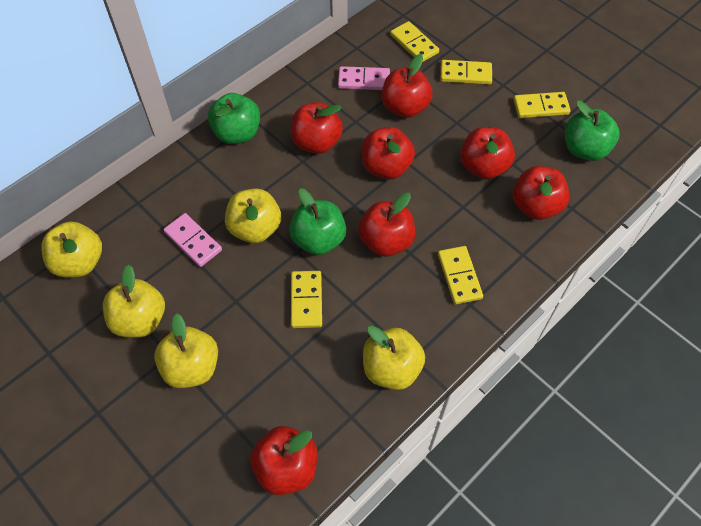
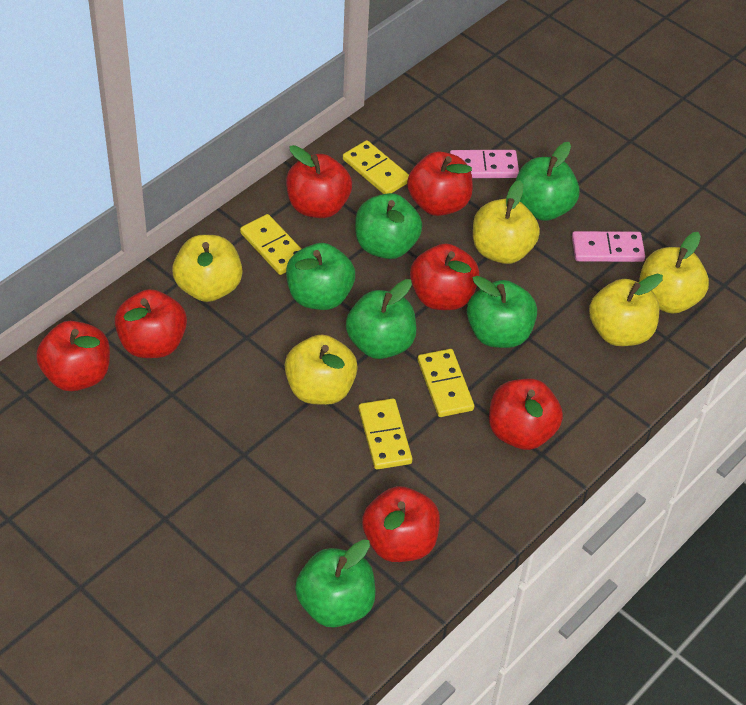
green apple: 3 -> 6
yellow domino: 5 -> 4

